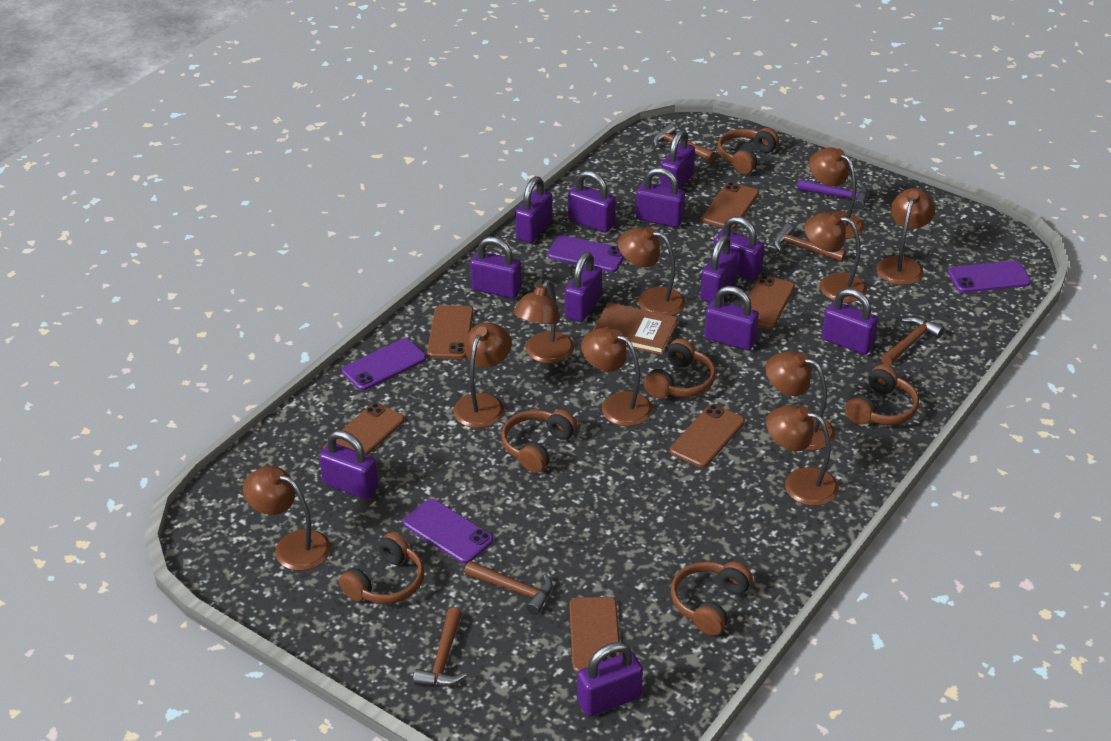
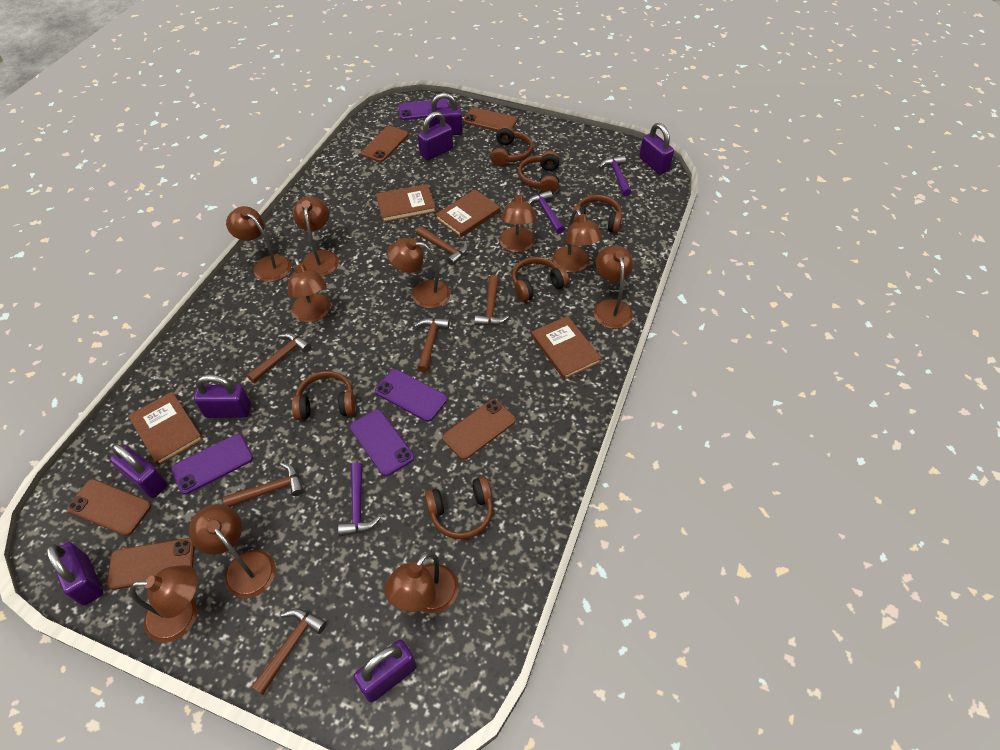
brown book: 1 -> 4
brown hammer: 5 -> 6
brown phone: 6 -> 5
purple hammer: 1 -> 3
purple padlock: 12 -> 7

